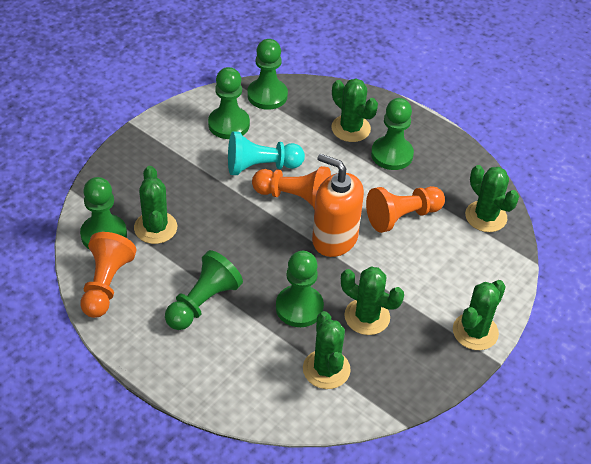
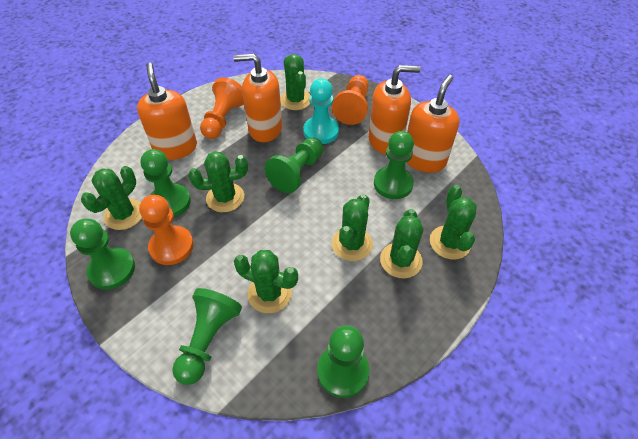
green cactus: 6 -> 7
orange soap dispenser: 1 -> 4

